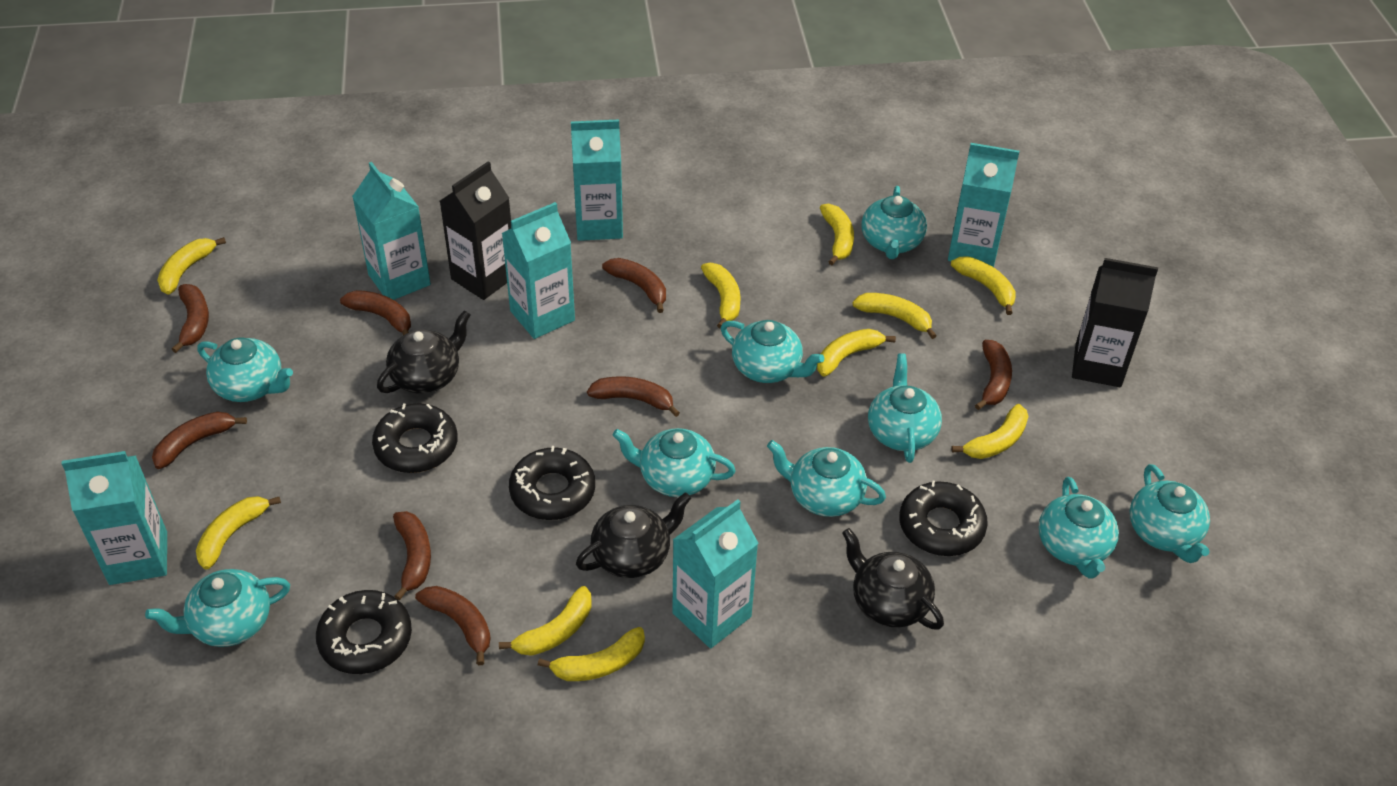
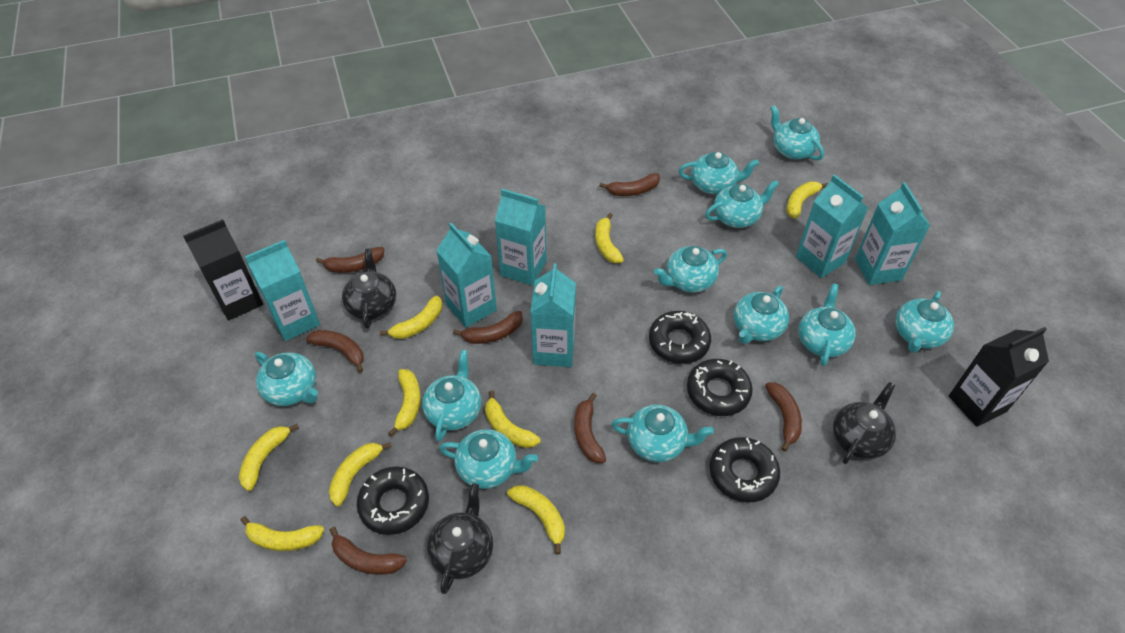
brown banana: 8 -> 7
turquoise teapot: 9 -> 11
yellow banana: 10 -> 9

